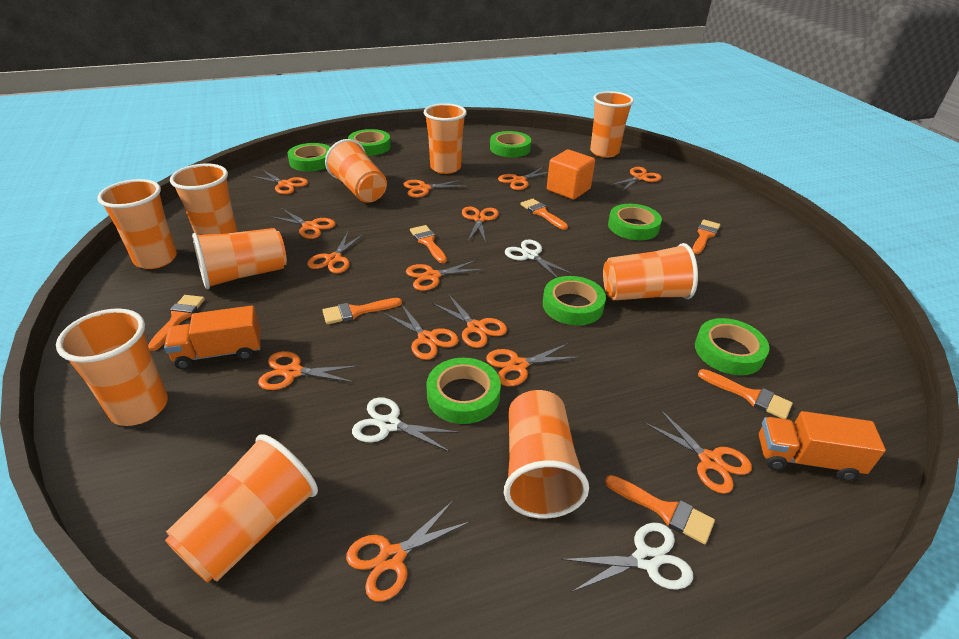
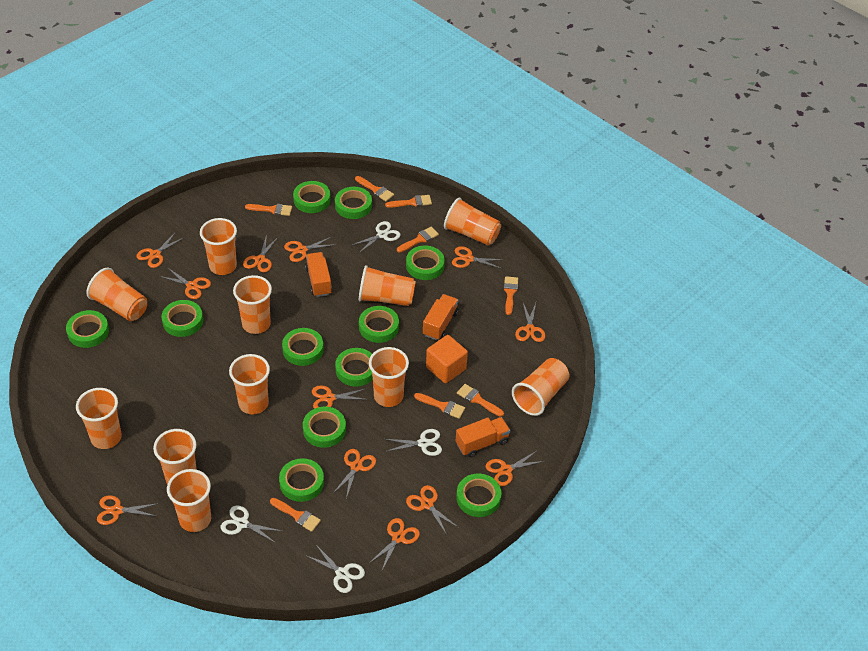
green tape: 7 -> 11
orange brush: 7 -> 8
orange cup: 10 -> 11
orange scissors: 14 -> 12
orange truck: 2 -> 3
white scissors: 3 -> 4

